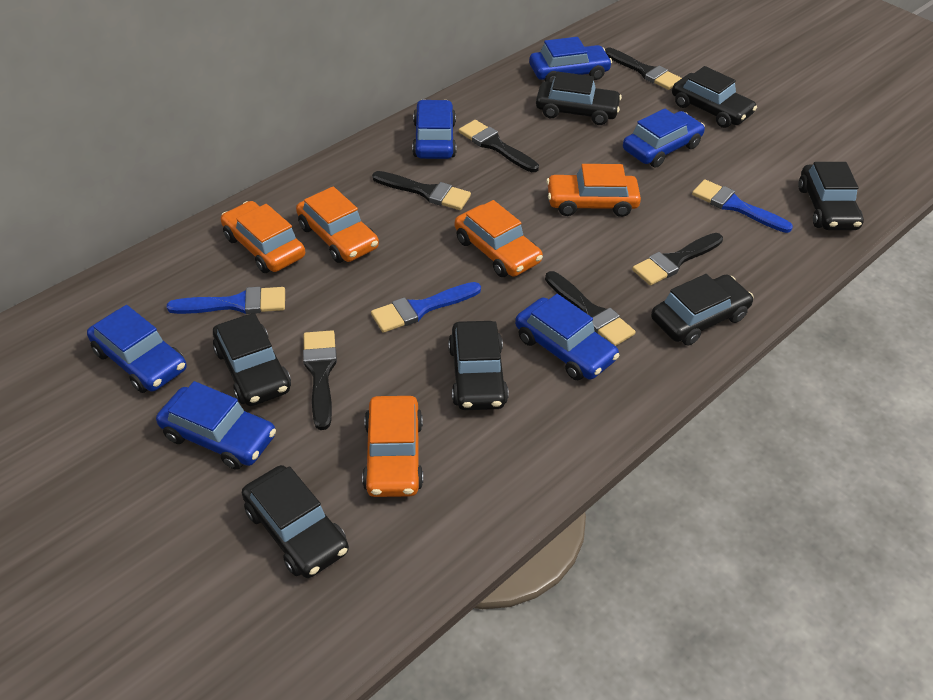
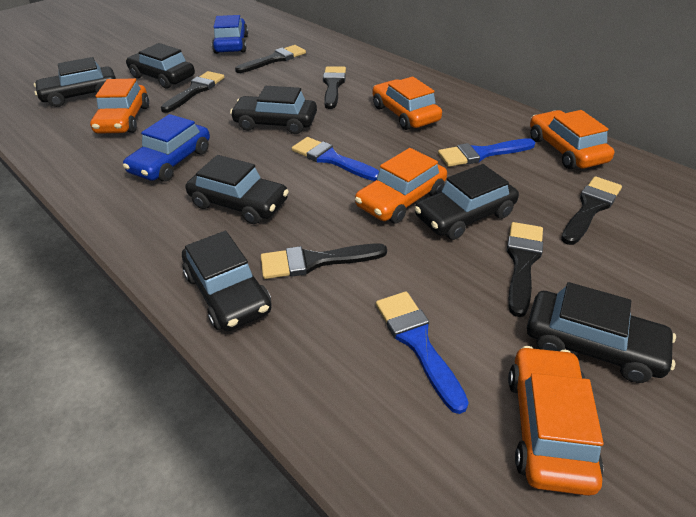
blue car: 6 -> 2

